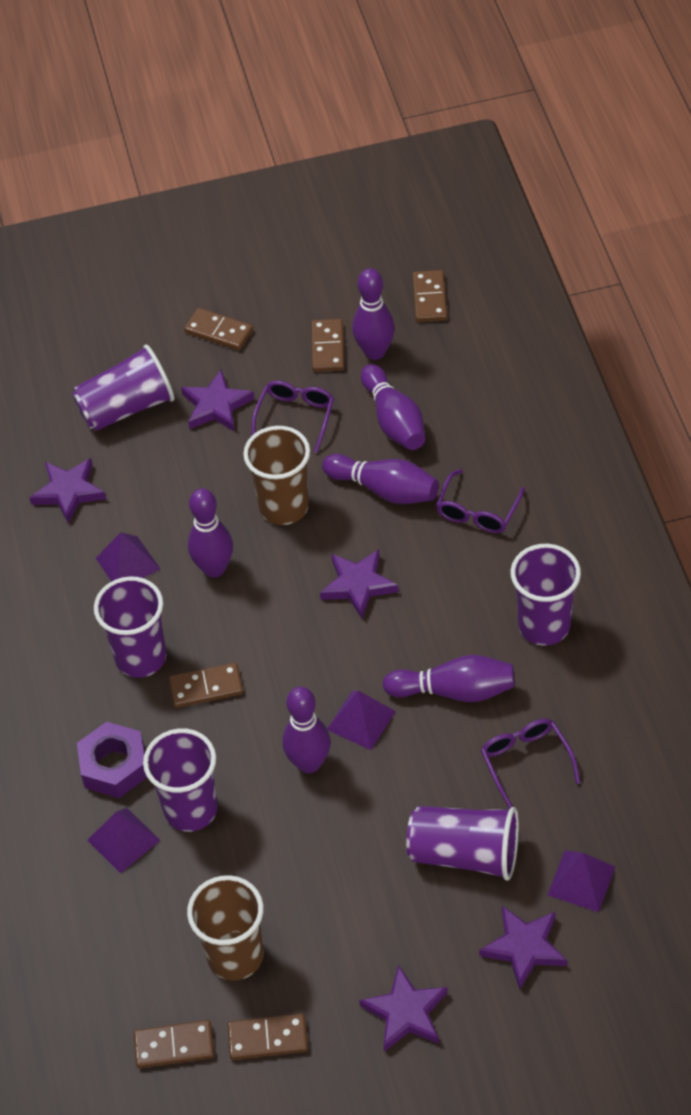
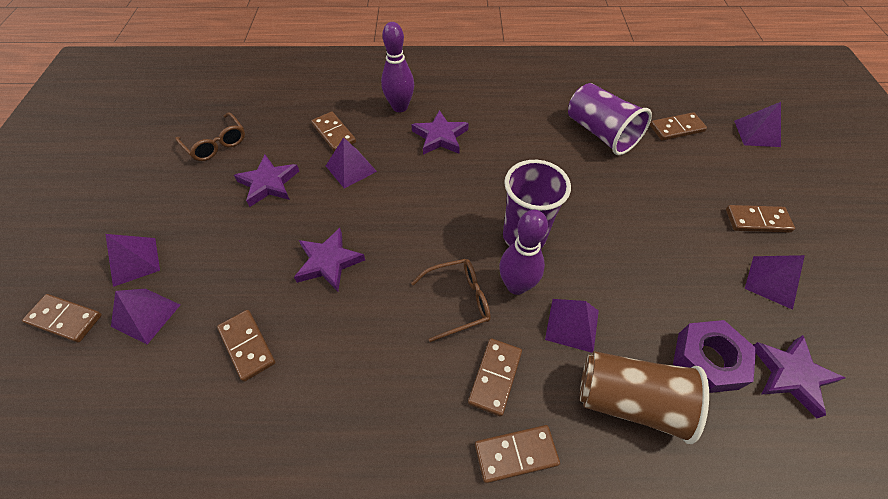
brown cup: 2 -> 1
brown domino: 6 -> 7
brown glasses: 0 -> 2
purple bowling pin: 6 -> 2
purple cup: 5 -> 2
purple glasses: 3 -> 0
purple pyramid: 4 -> 6
purple star: 5 -> 4

